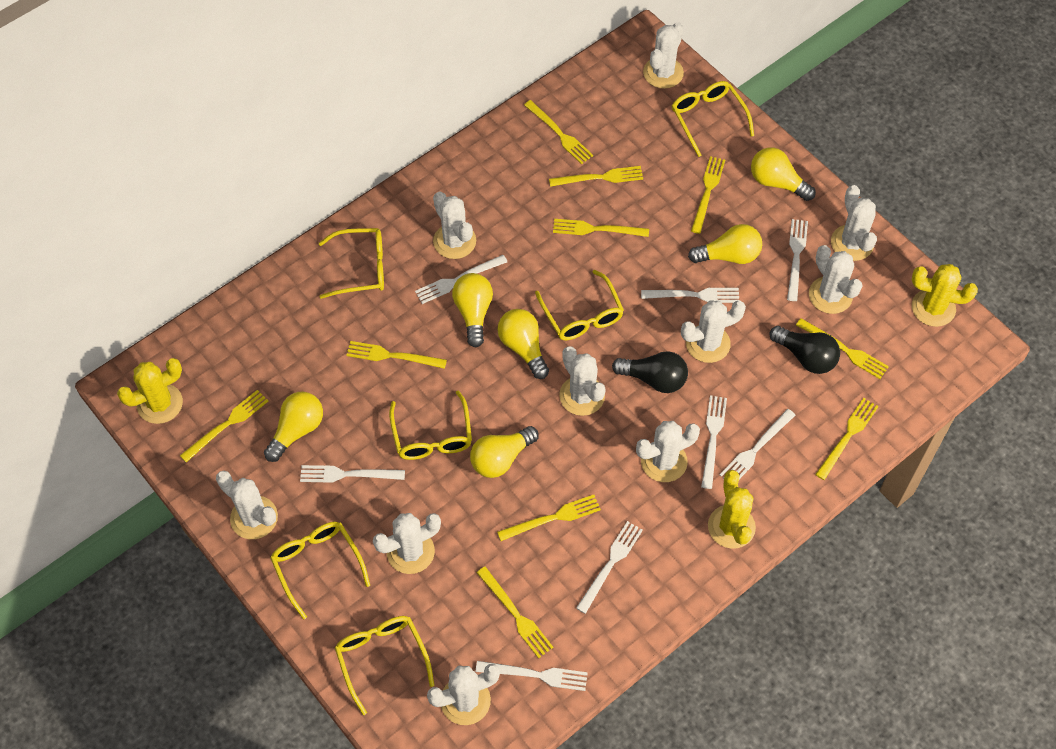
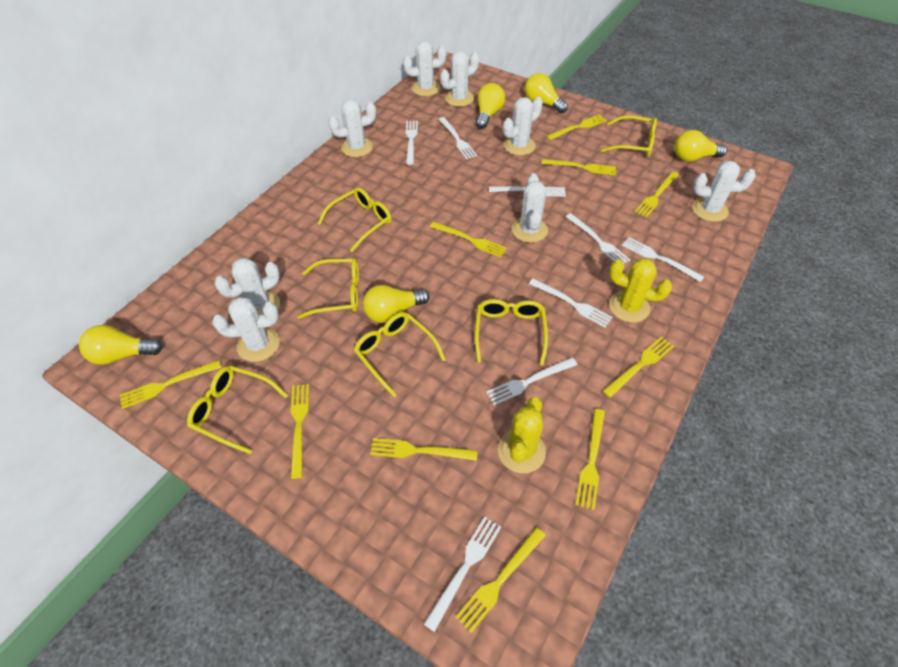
black light bulb: 2 -> 0
white cactus: 10 -> 8
yellow cactus: 3 -> 2
yellow light bulb: 6 -> 5

